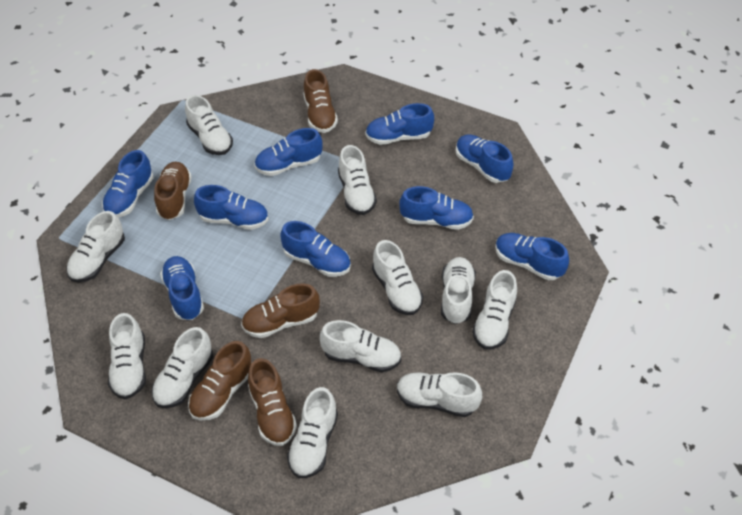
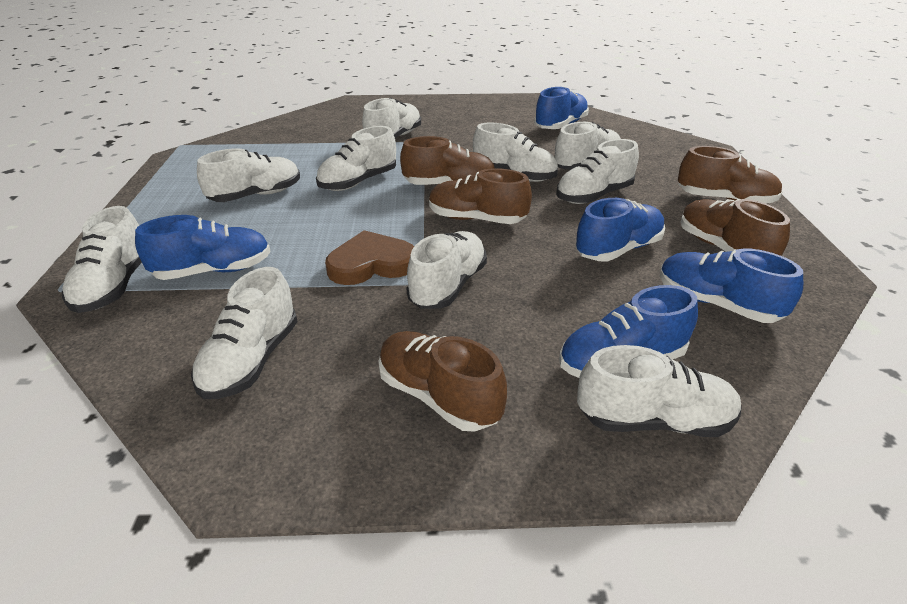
blue shoe: 9 -> 5
brown heart: 0 -> 1
white shoe: 11 -> 10

